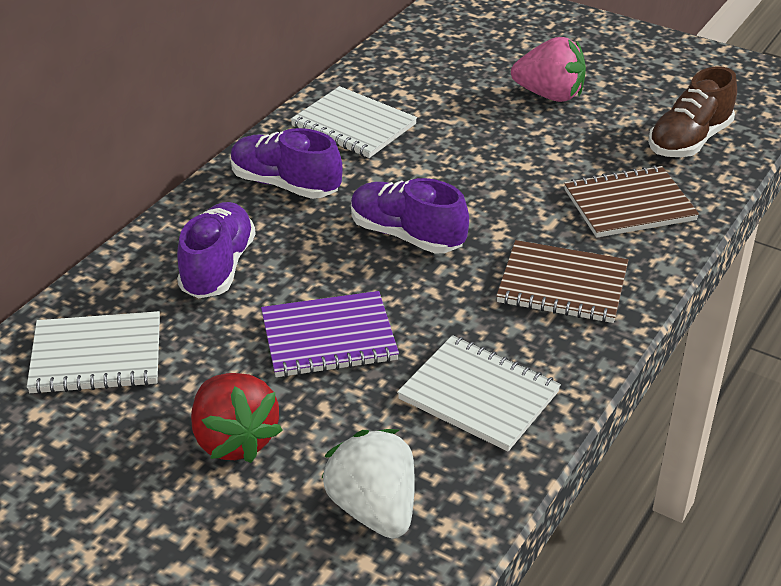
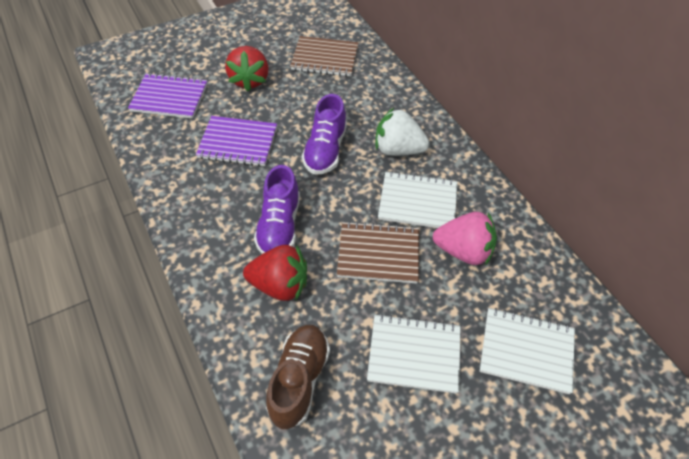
purple notebook: 1 -> 2
purple shoe: 3 -> 2
red strawberry: 1 -> 2

